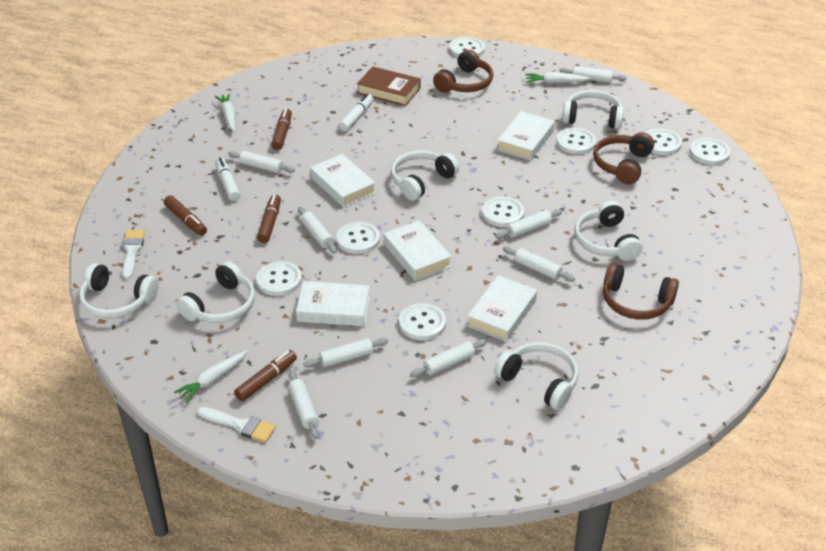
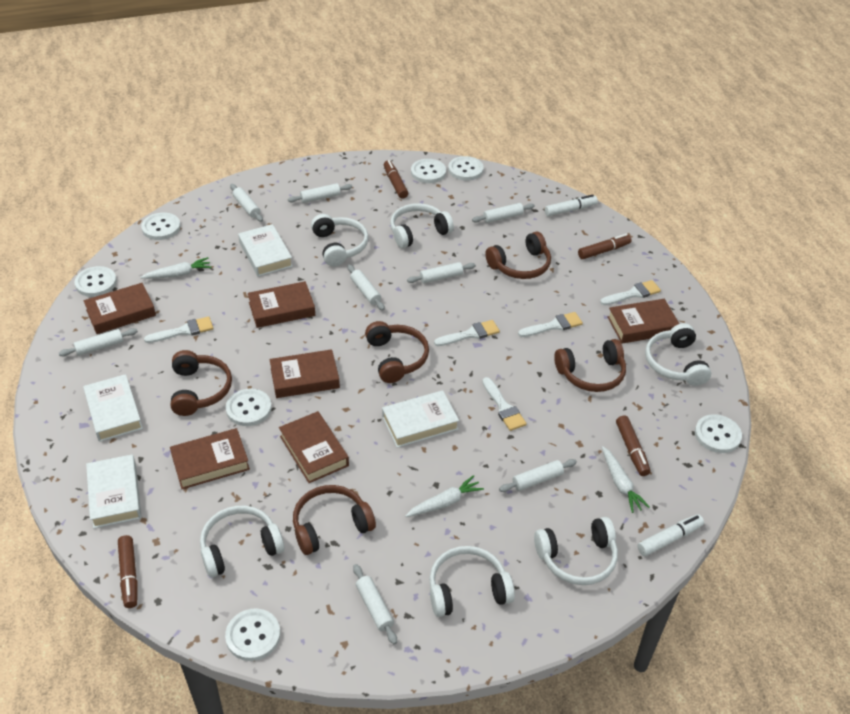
brown book: 1 -> 6
brown headphones: 3 -> 5
white book: 5 -> 4
white brush: 2 -> 5
white button: 8 -> 7

